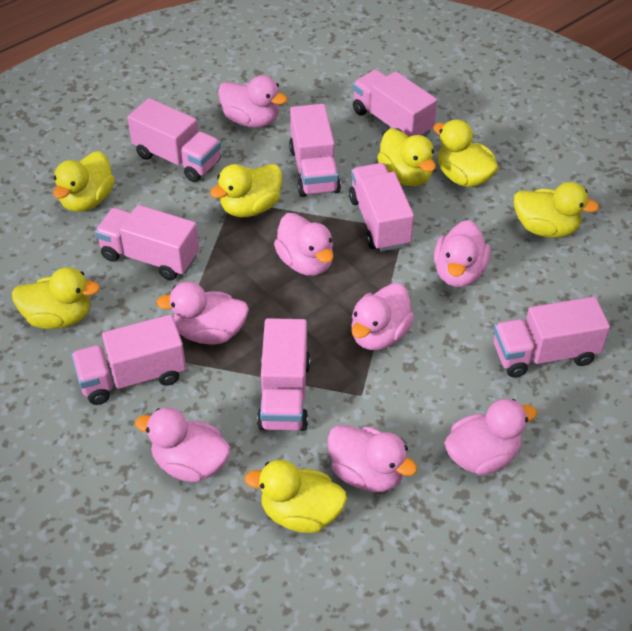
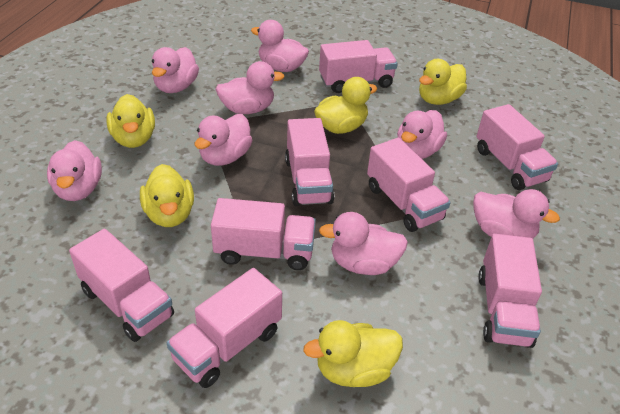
yellow duck: 7 -> 5

